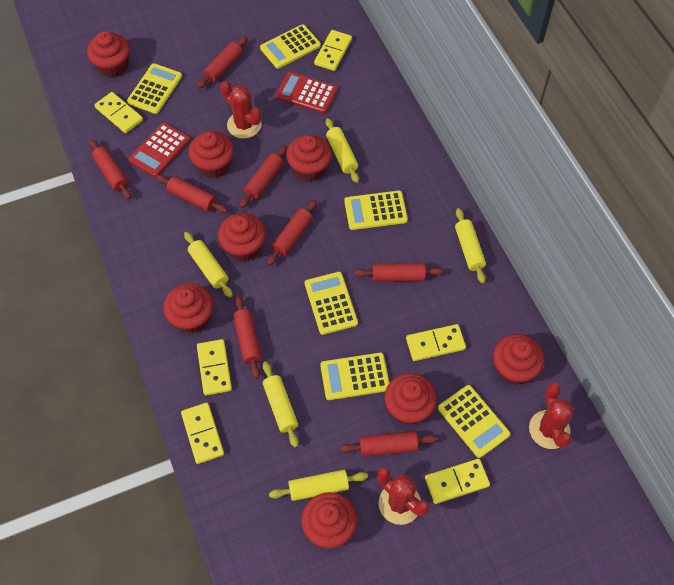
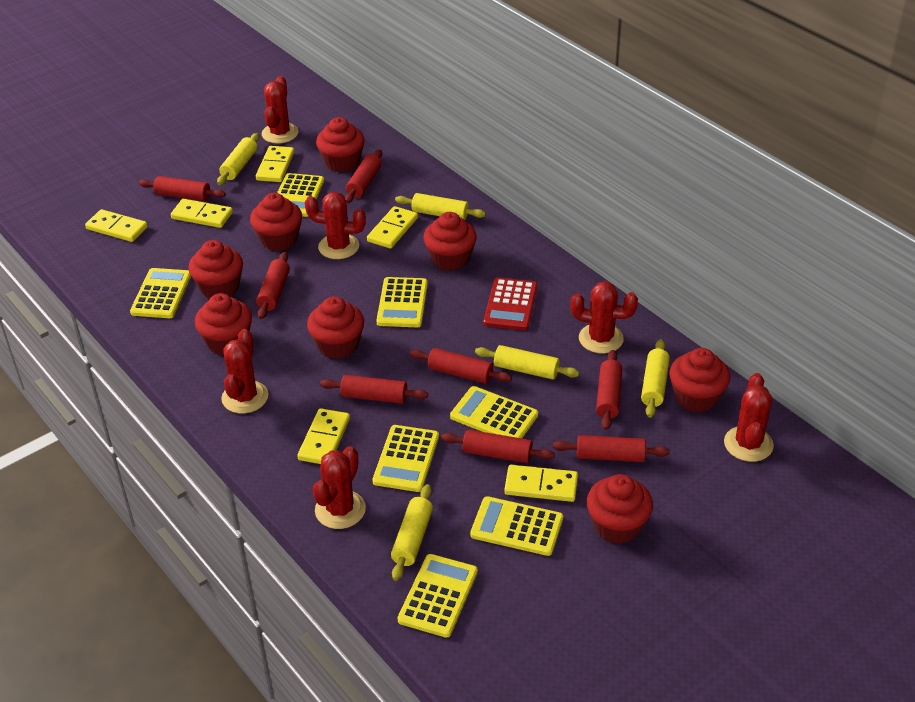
red cactus: 3 -> 6
red calculator: 2 -> 1
yellow calculator: 6 -> 7

